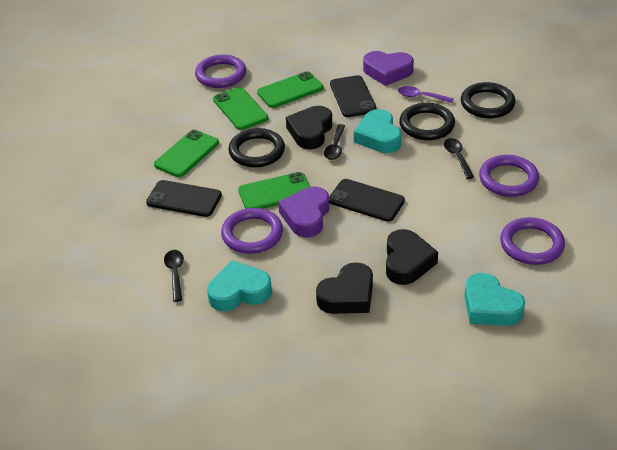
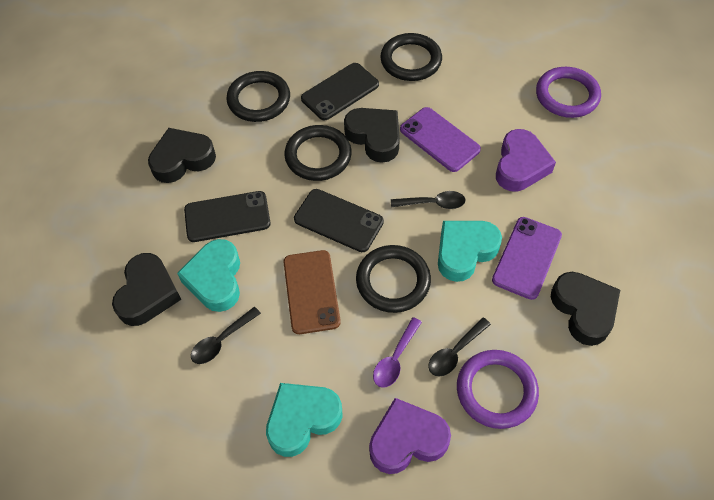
black heart: 3 -> 4
black ring: 3 -> 4
brown phone: 0 -> 1
green phone: 4 -> 0
purple phone: 0 -> 2
purple ring: 4 -> 2

